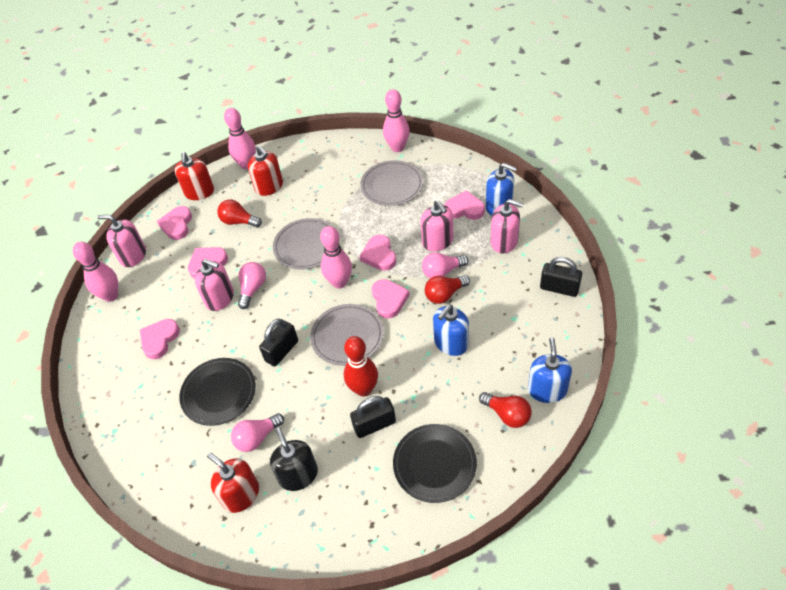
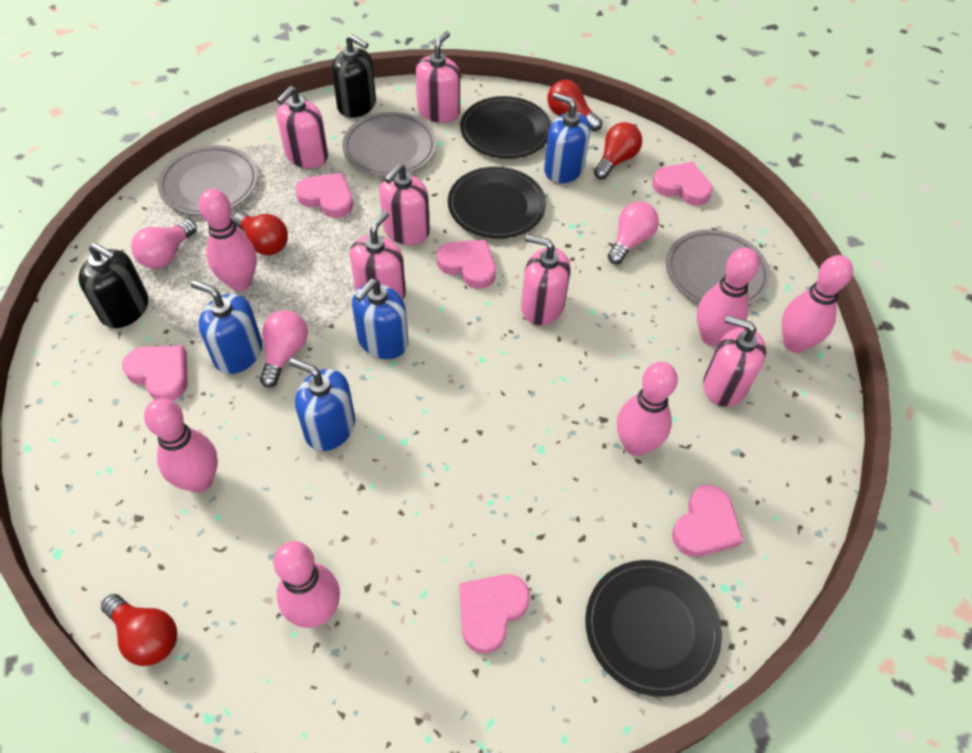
black padlock: 3 -> 0
black plate: 2 -> 3
black soap dispenser: 1 -> 2
blue soap dispenser: 3 -> 4
pink bowling pin: 4 -> 6
pink soap dispenser: 4 -> 6
red bowling pin: 1 -> 0
red light bulb: 3 -> 4
red soap dispenser: 3 -> 0

